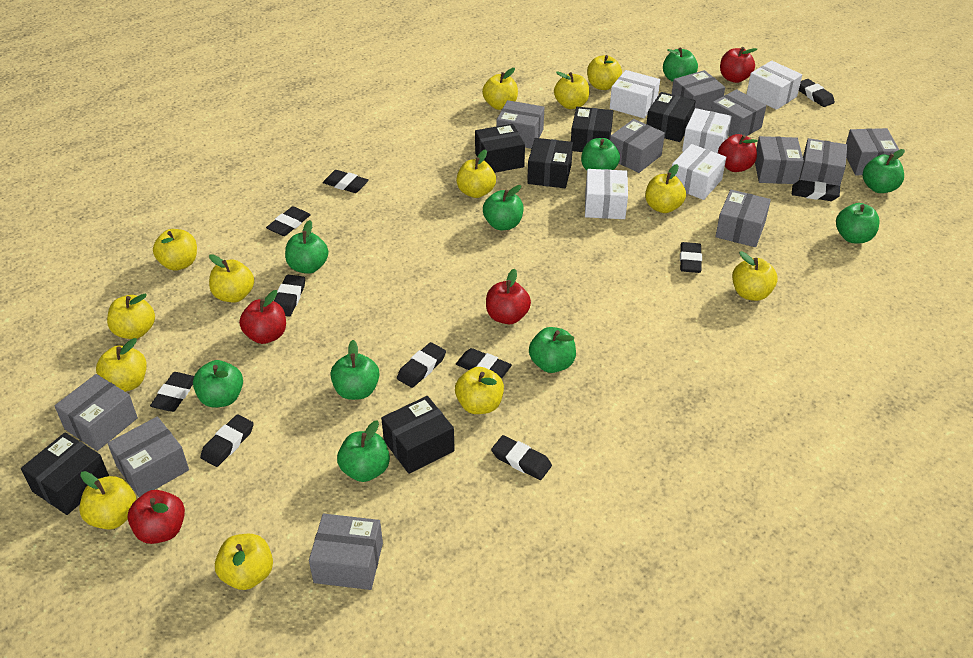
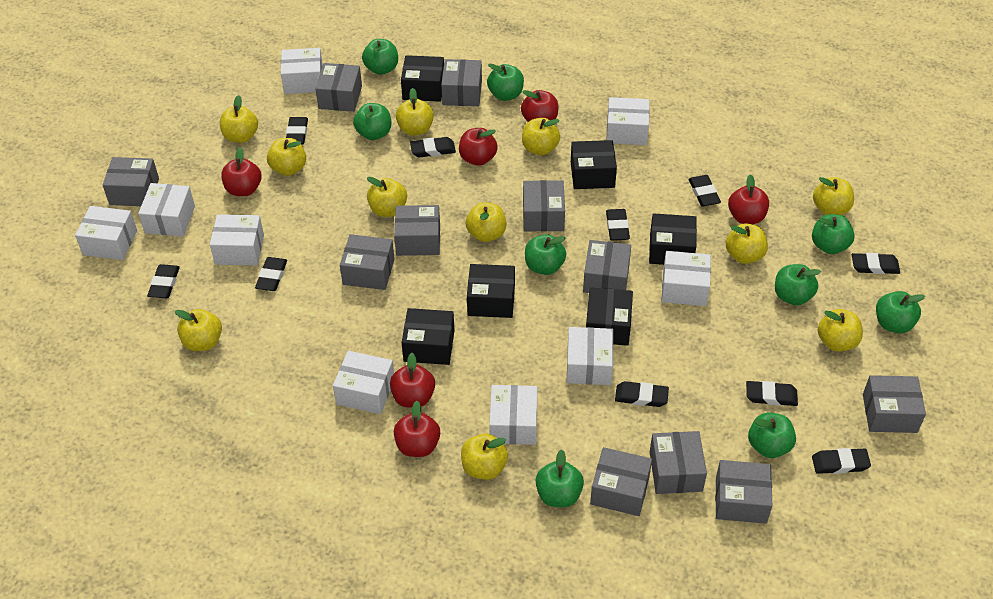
black eraser: 11 -> 10
green apple: 10 -> 9
red apple: 5 -> 6
white box: 5 -> 9
yellow apple: 13 -> 11

